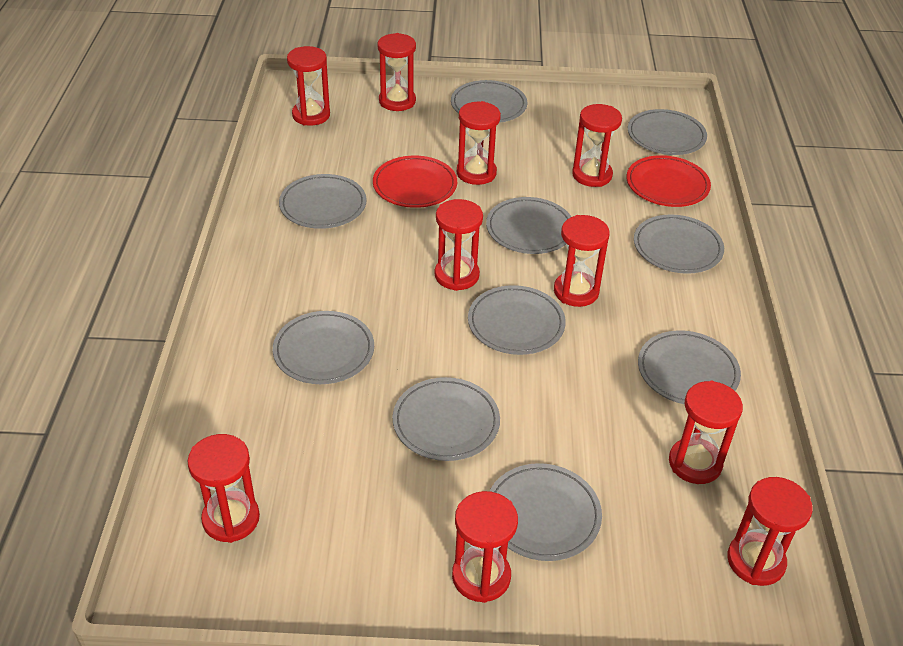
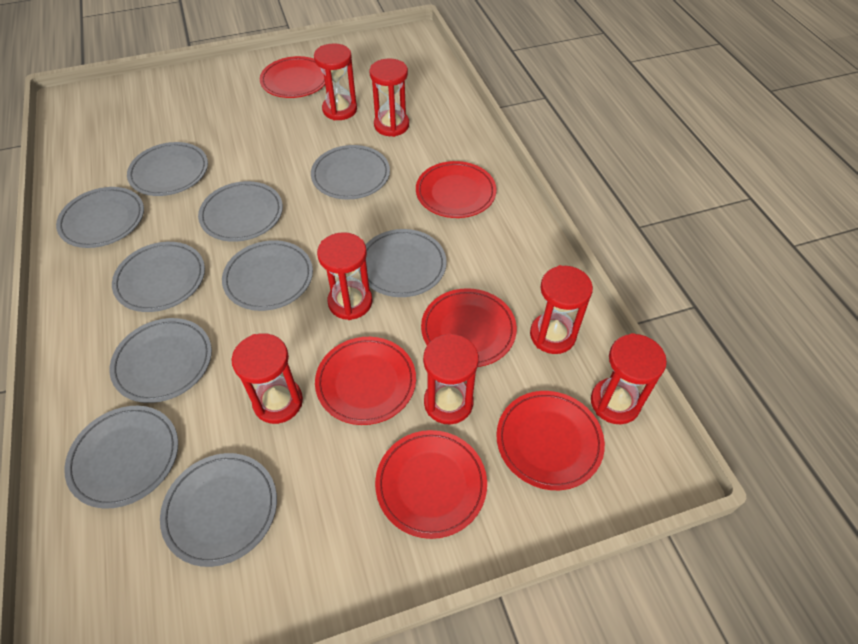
red hourglass: 10 -> 7
red plate: 2 -> 6

